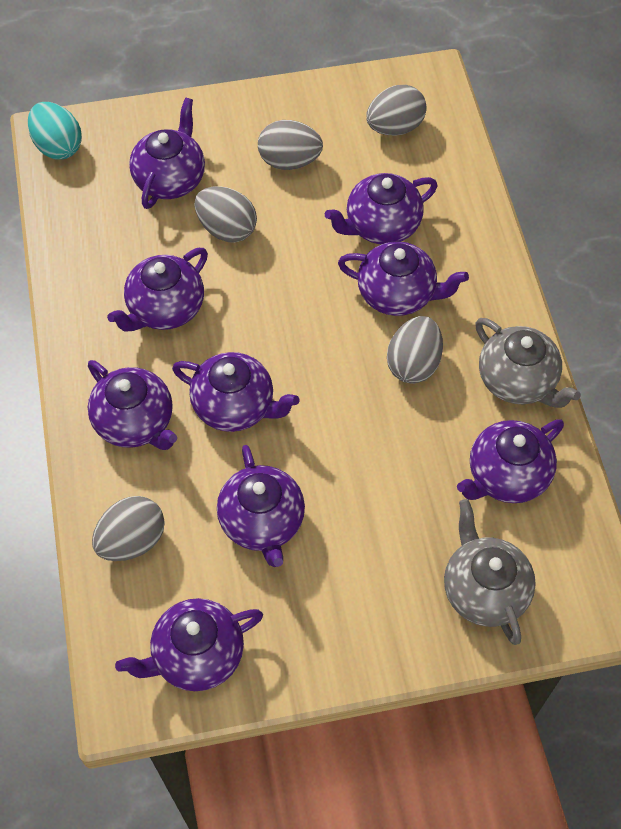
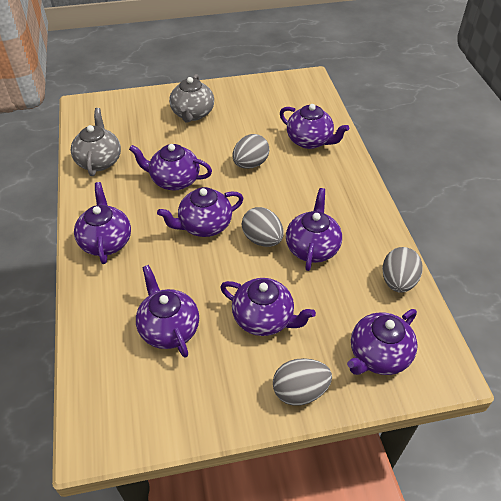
grey egg: 5 -> 4
purple teapot: 9 -> 8
turquoise egg: 1 -> 0

